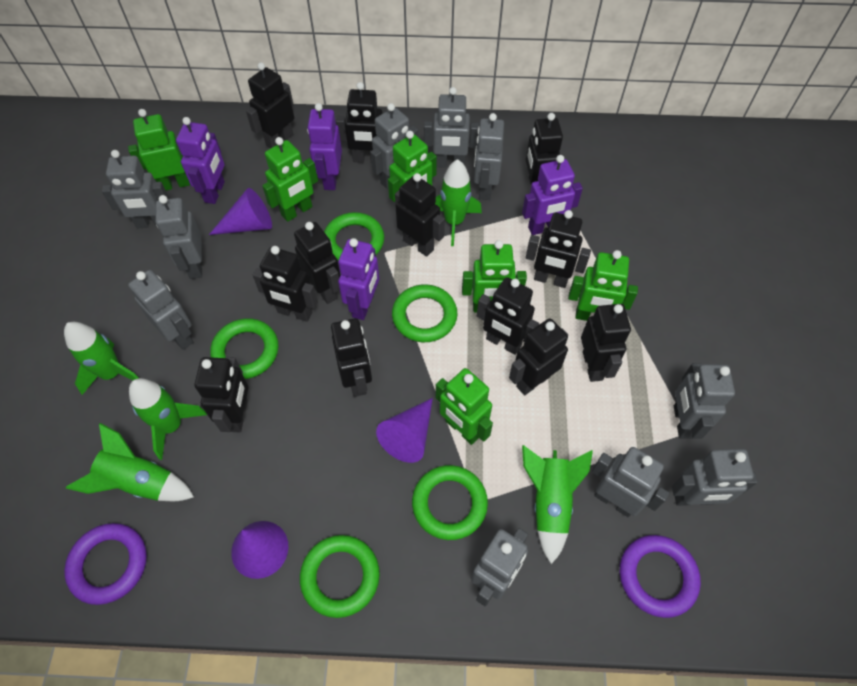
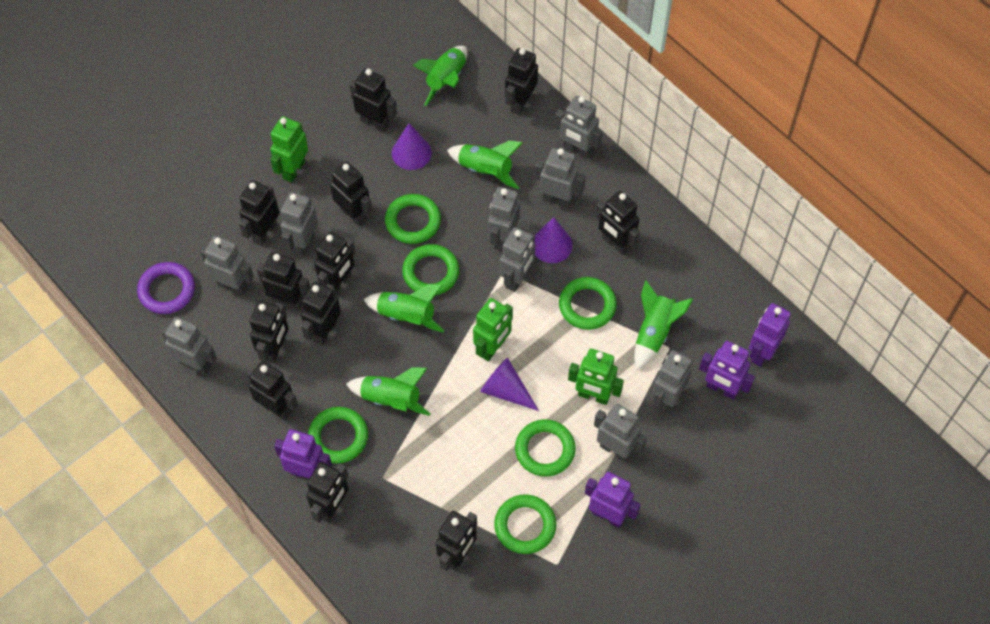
green ring: 5 -> 6
green robot: 6 -> 3
grey robot: 10 -> 9
purple ring: 2 -> 1

